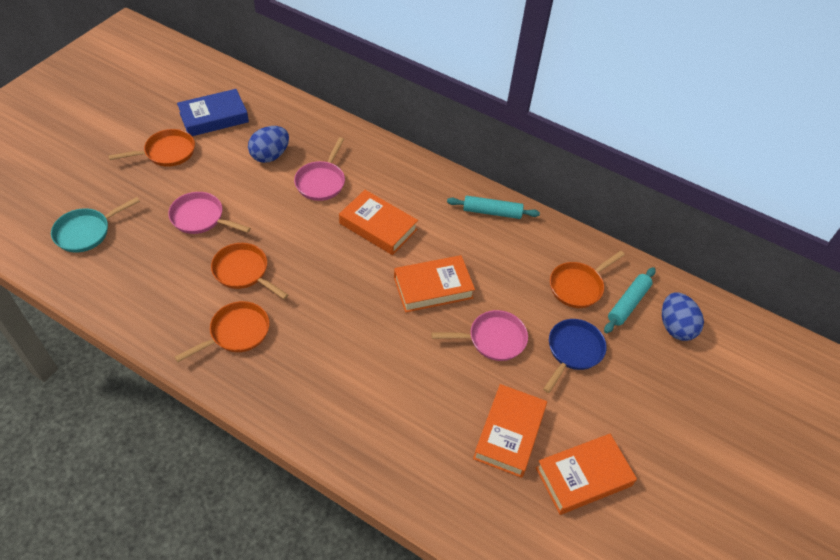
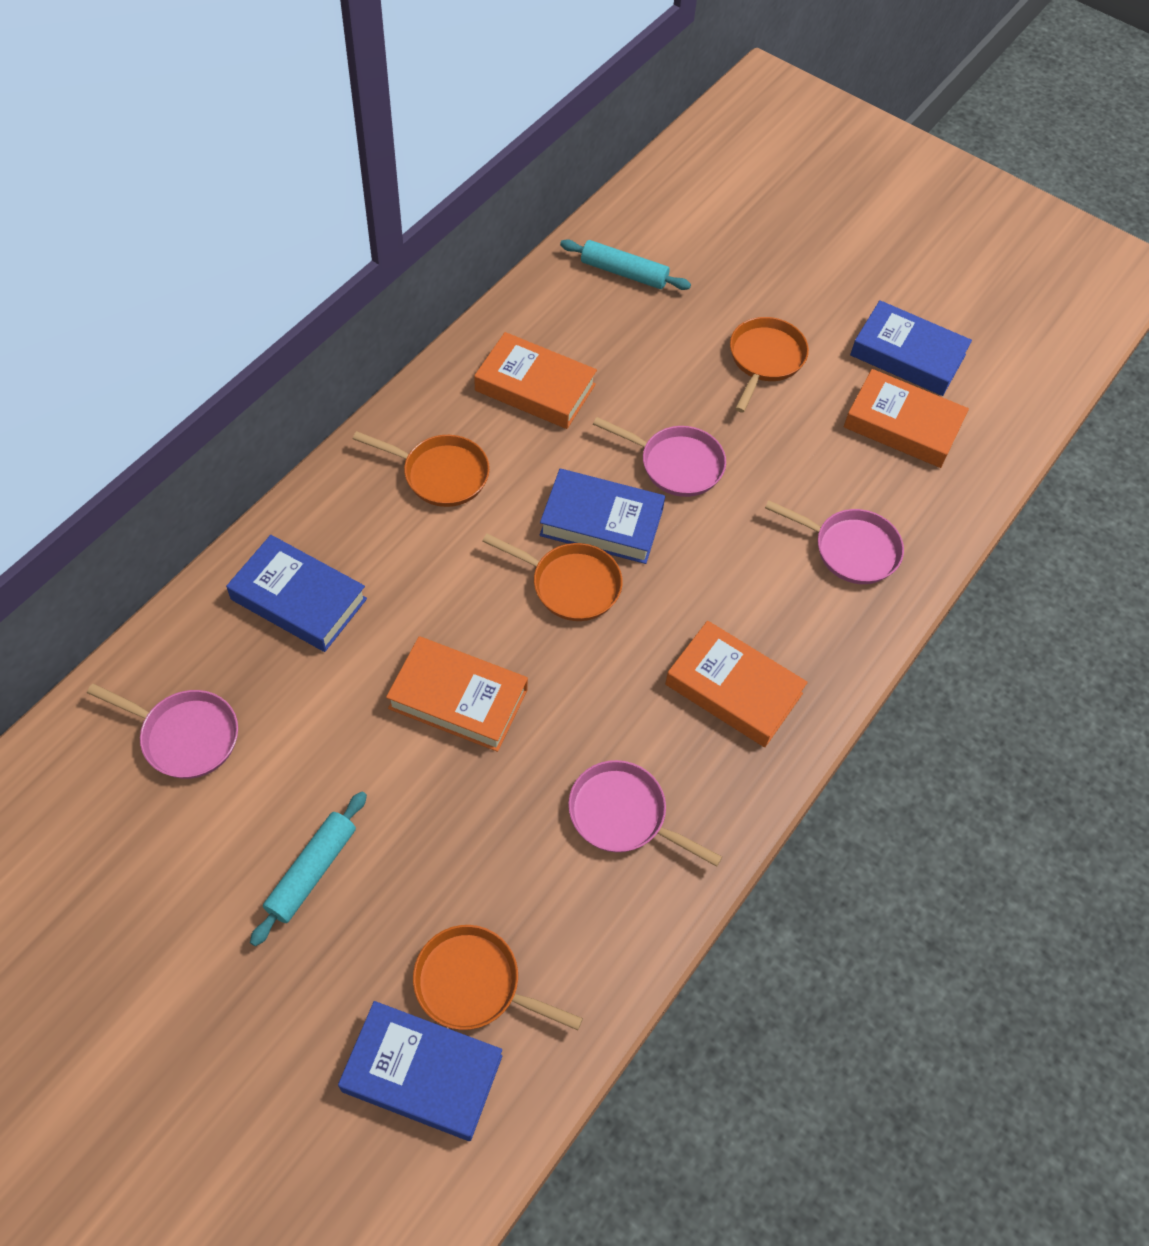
blue book: 1 -> 4
blue egg: 2 -> 0
blue pan: 1 -> 0
pink pan: 3 -> 4
turquoise pan: 1 -> 0

